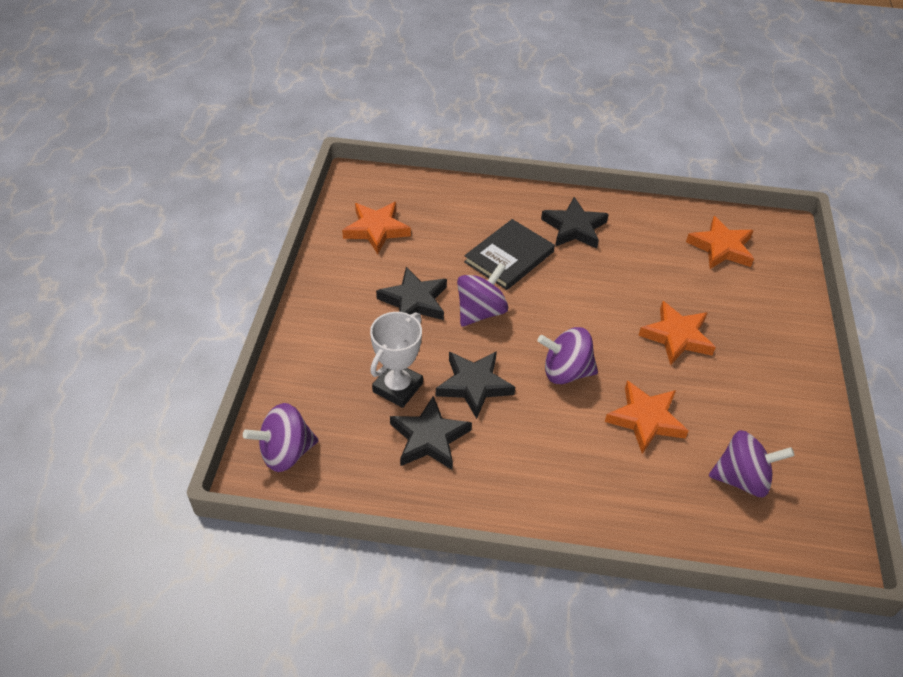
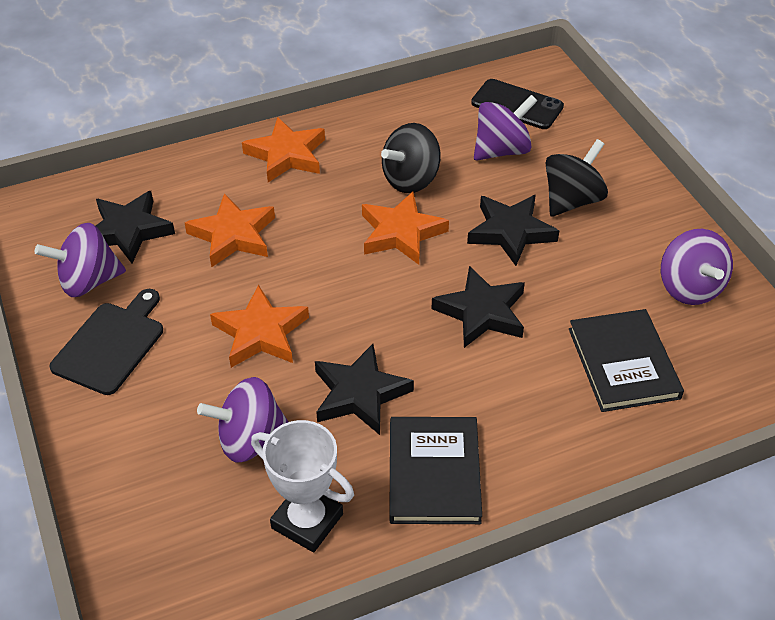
black book: 1 -> 2
black cutting board: 0 -> 1
black phone: 0 -> 1
black spinning top: 0 -> 2

